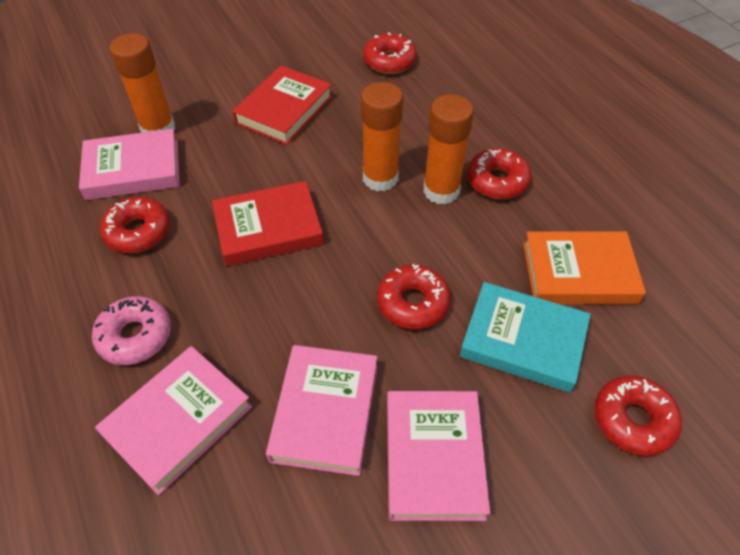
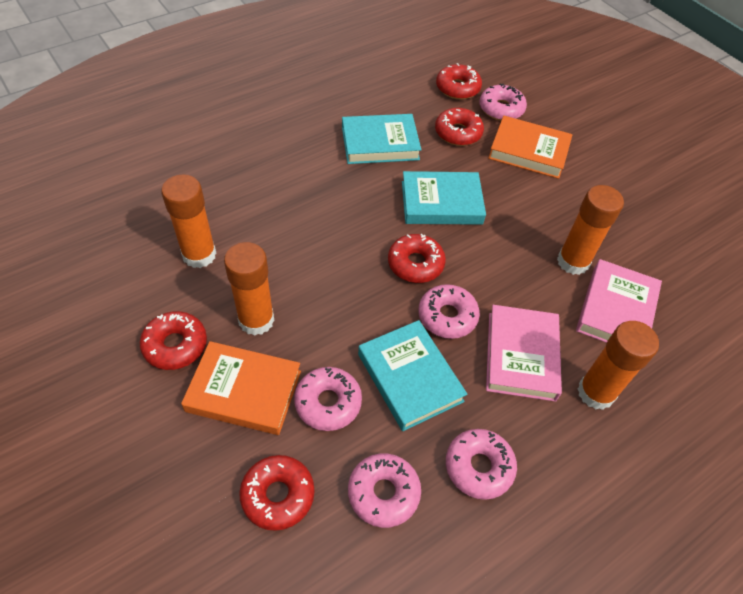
orange book: 1 -> 2
orange glue stick: 3 -> 4
pink book: 4 -> 2
pink donut: 1 -> 5
red book: 2 -> 0
turquoise book: 1 -> 3

